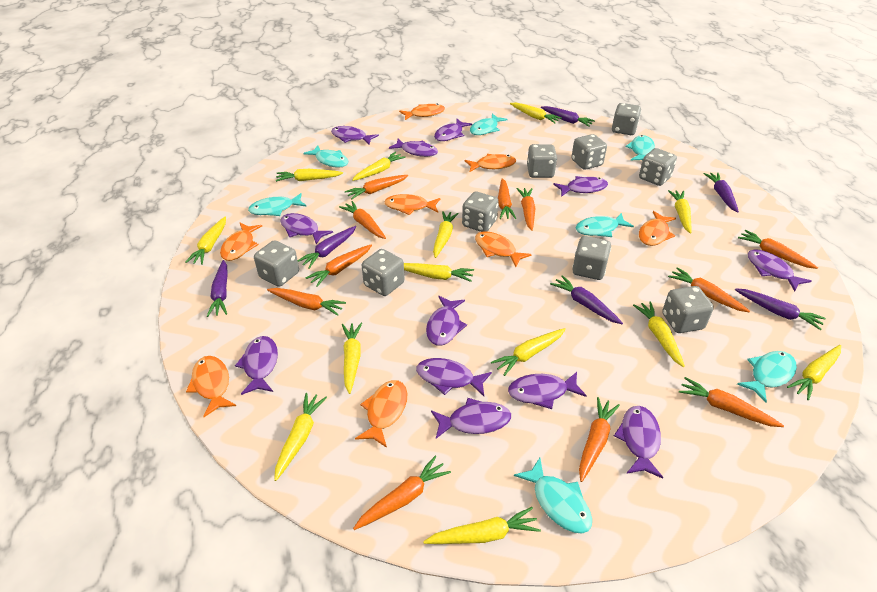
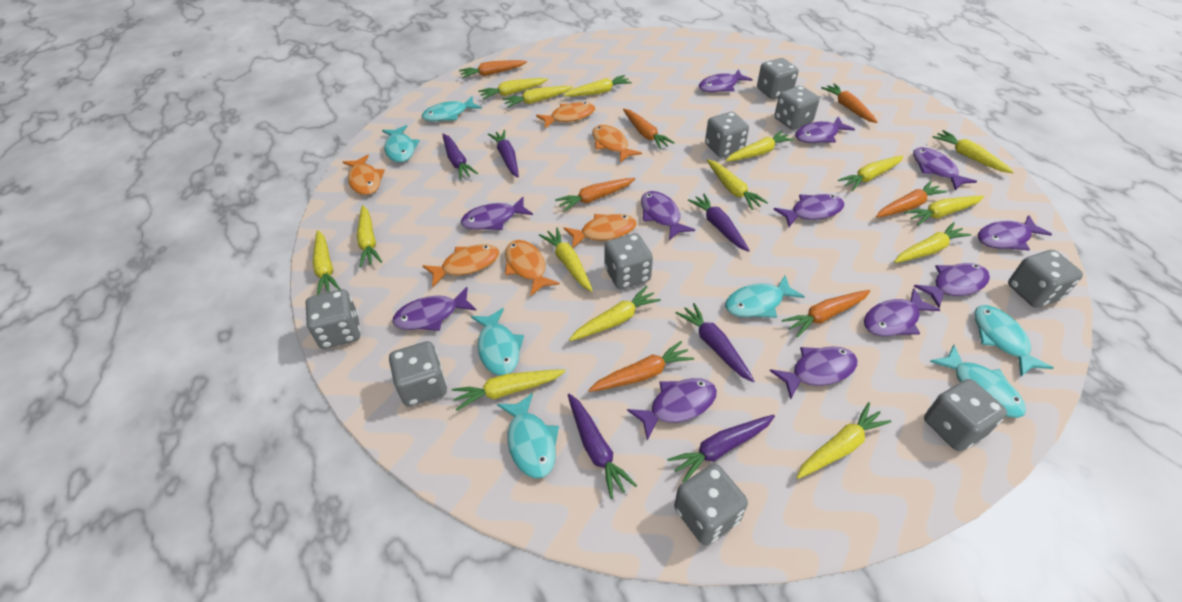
orange carrot: 11 -> 7
orange fish: 8 -> 6
yellow carrot: 13 -> 15

